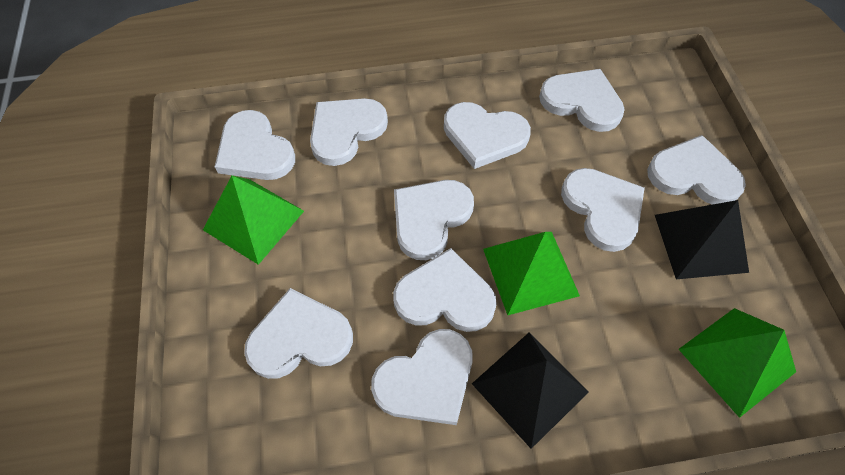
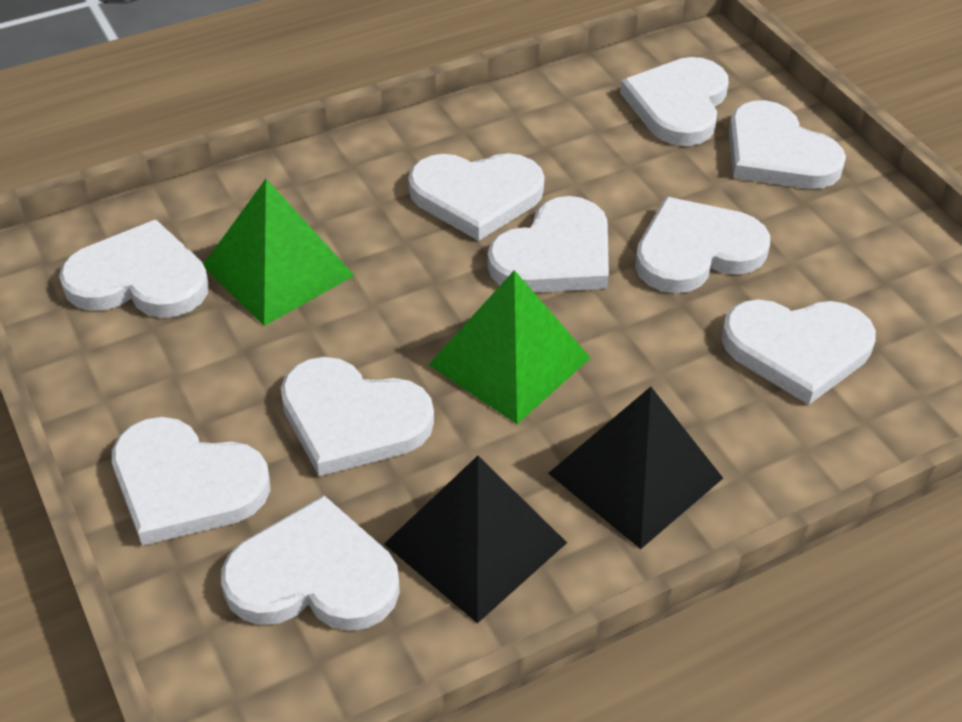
green pyramid: 3 -> 2

